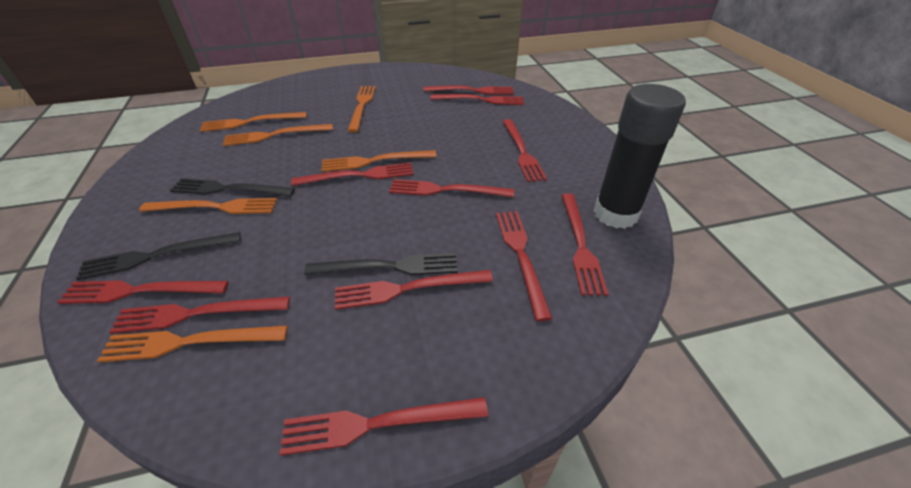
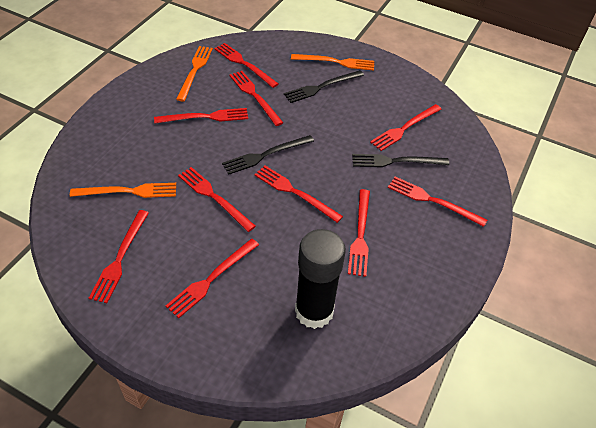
orange fork: 6 -> 3
red fork: 11 -> 10

